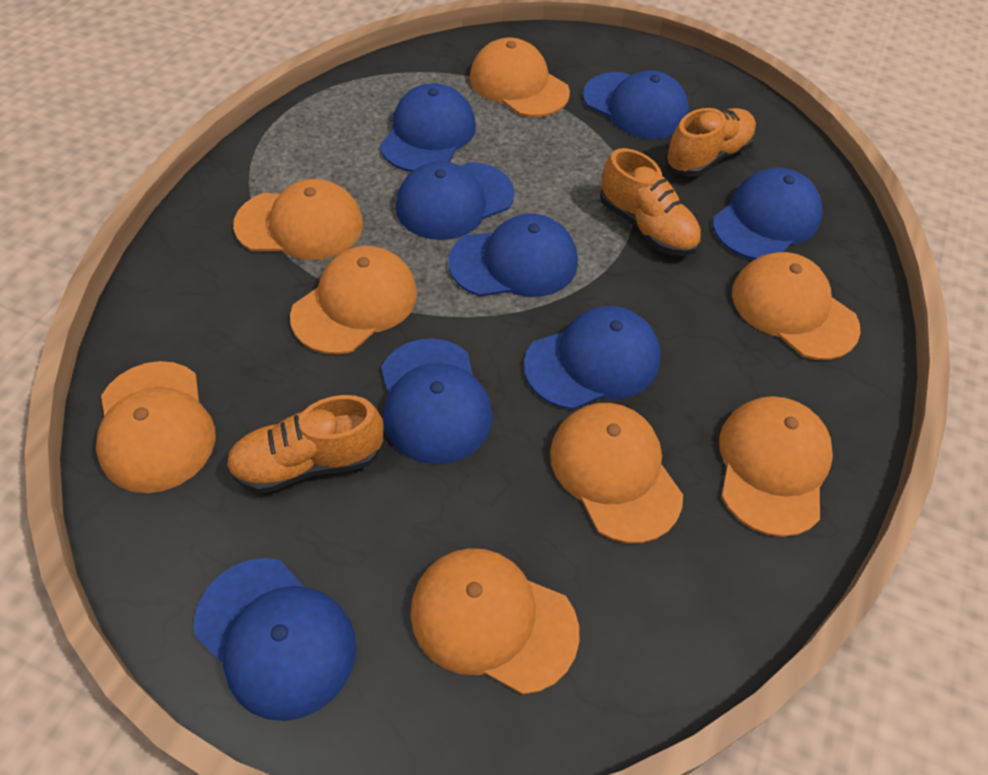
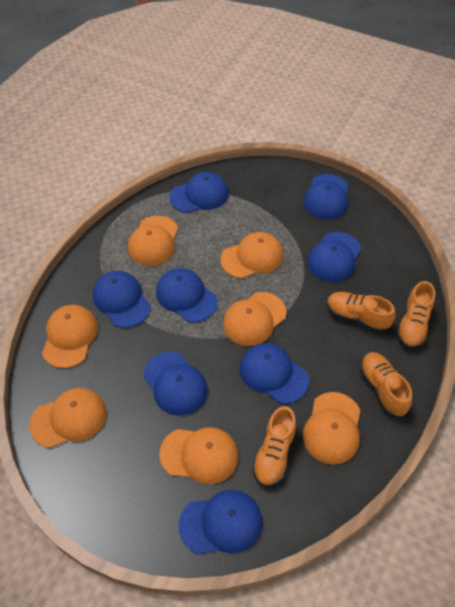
orange cap: 8 -> 7
orange shoe: 3 -> 4

